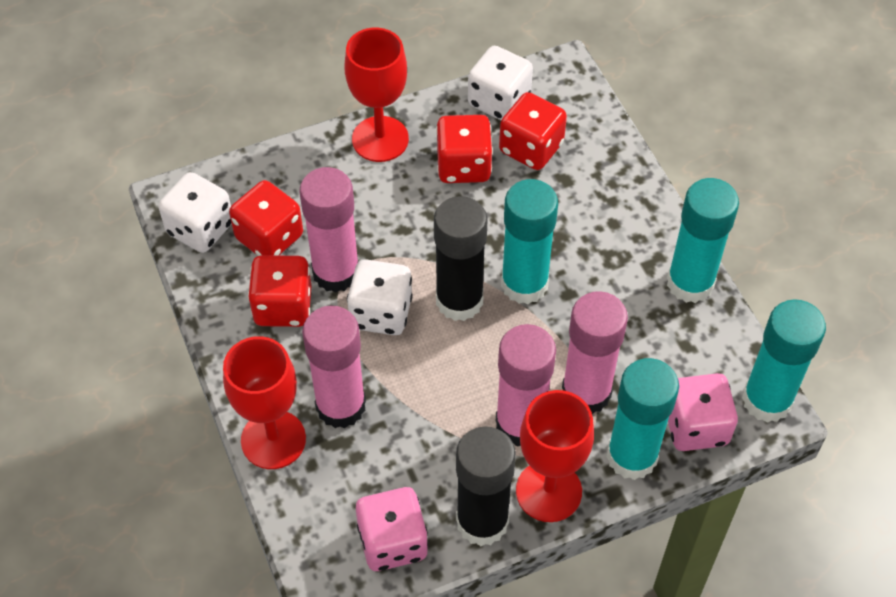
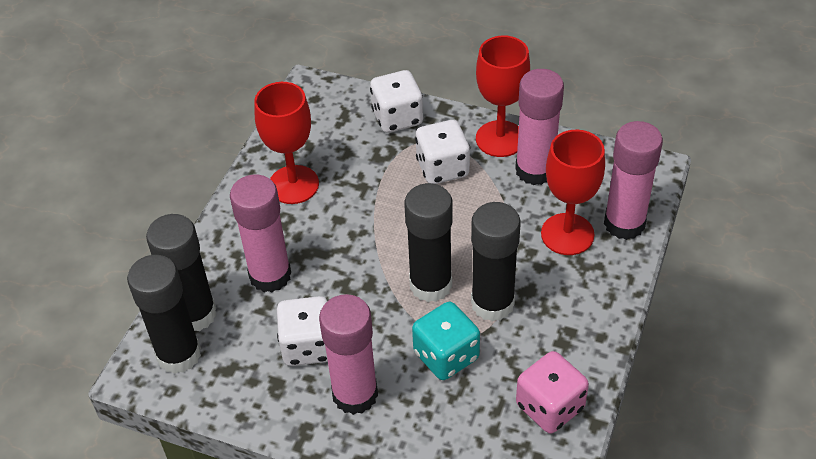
black glue stick: 2 -> 4
pink dice: 2 -> 1
red dice: 4 -> 0
turquoise dice: 0 -> 1
turquoise glue stick: 4 -> 0

